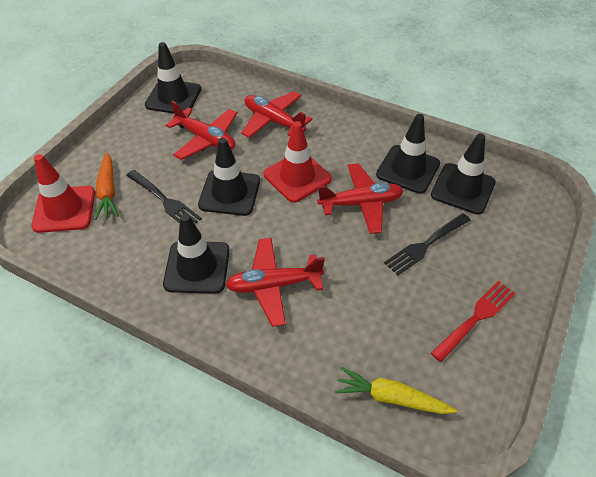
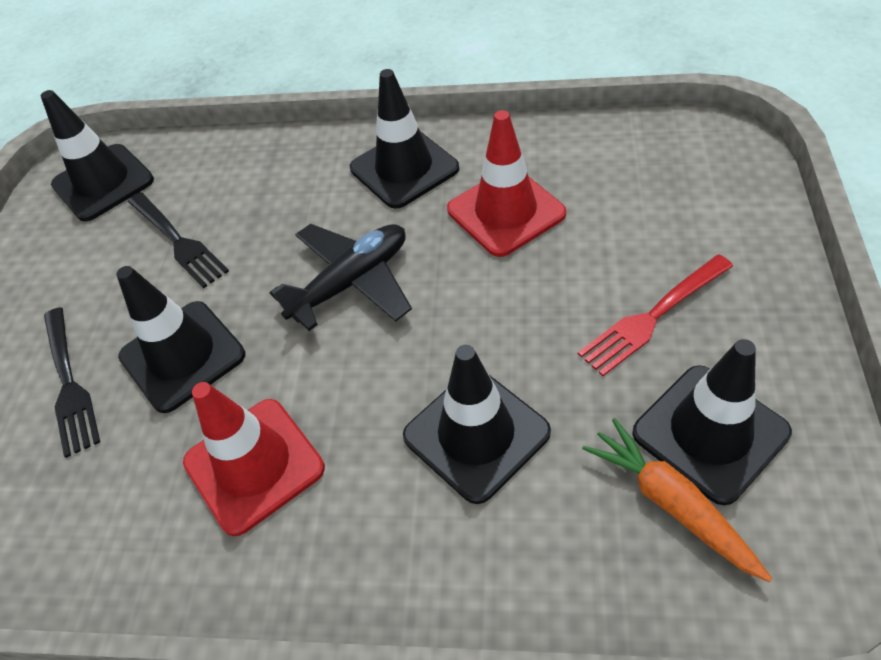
black plane: 0 -> 1
red plane: 4 -> 0
yellow carrot: 1 -> 0

